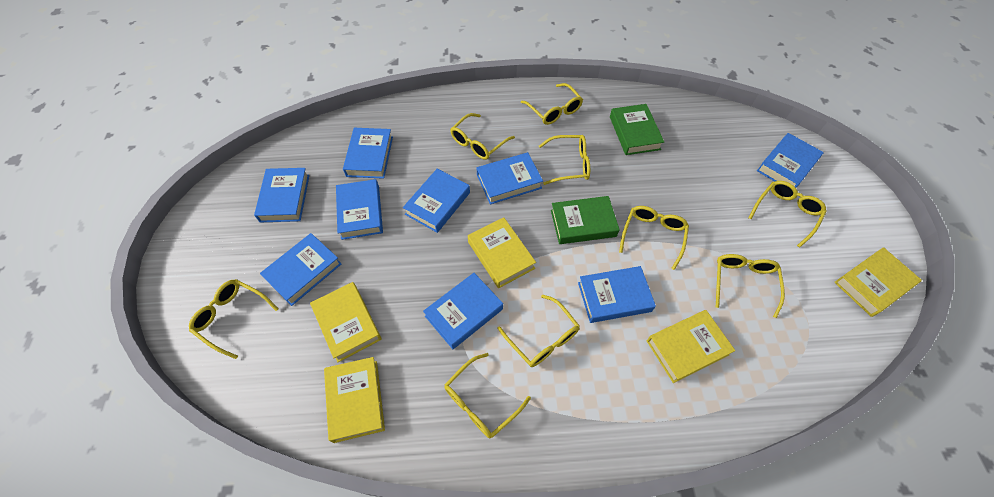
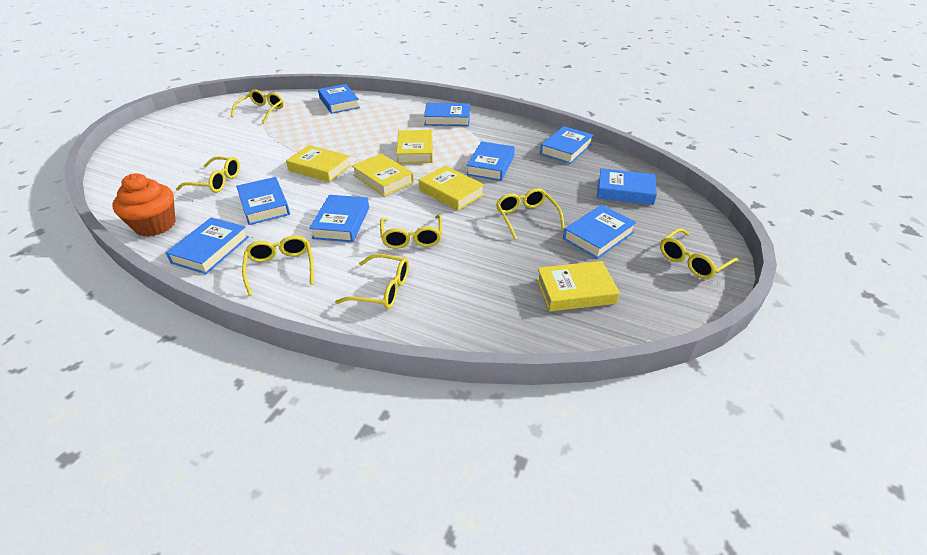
green book: 2 -> 0
orange cupcake: 0 -> 1
yellow glasses: 9 -> 7

